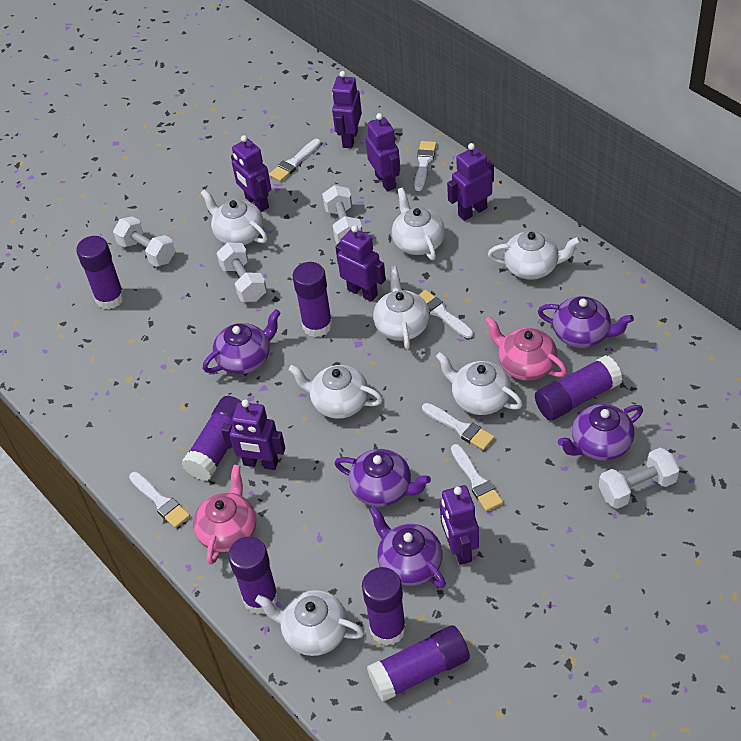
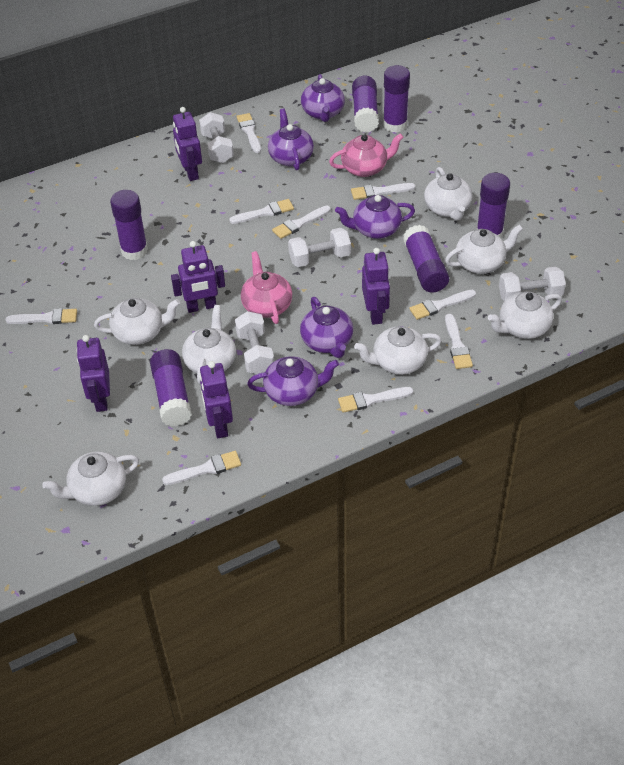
purple glue stick: 7 -> 6
purple robot: 7 -> 5
white brush: 6 -> 9

